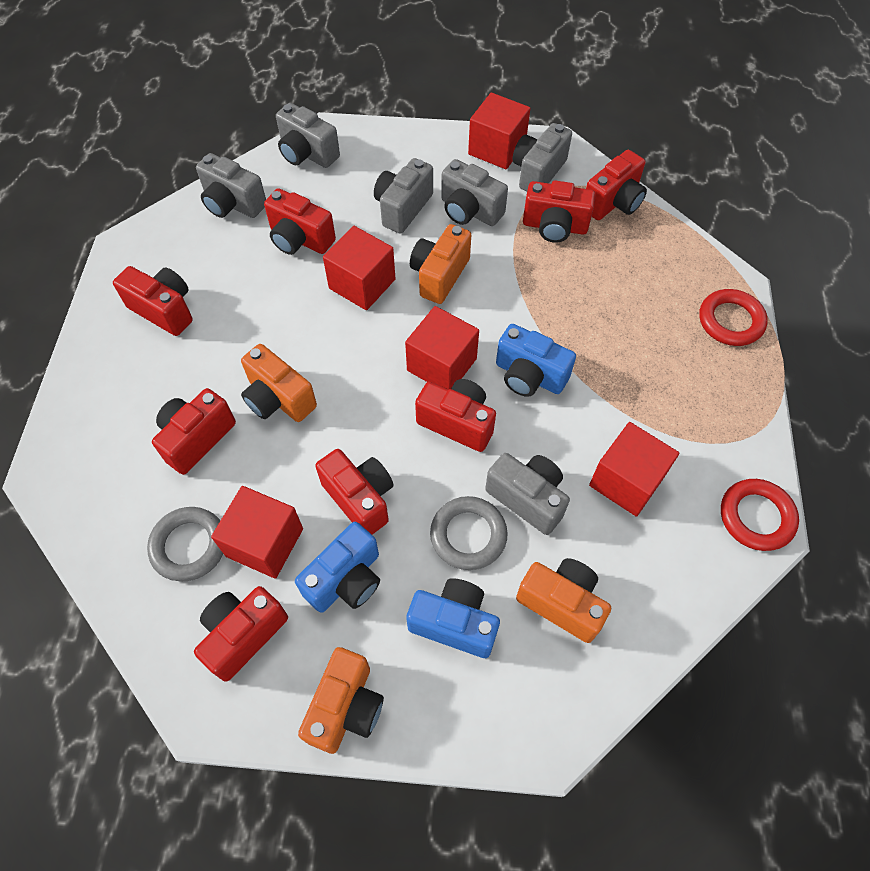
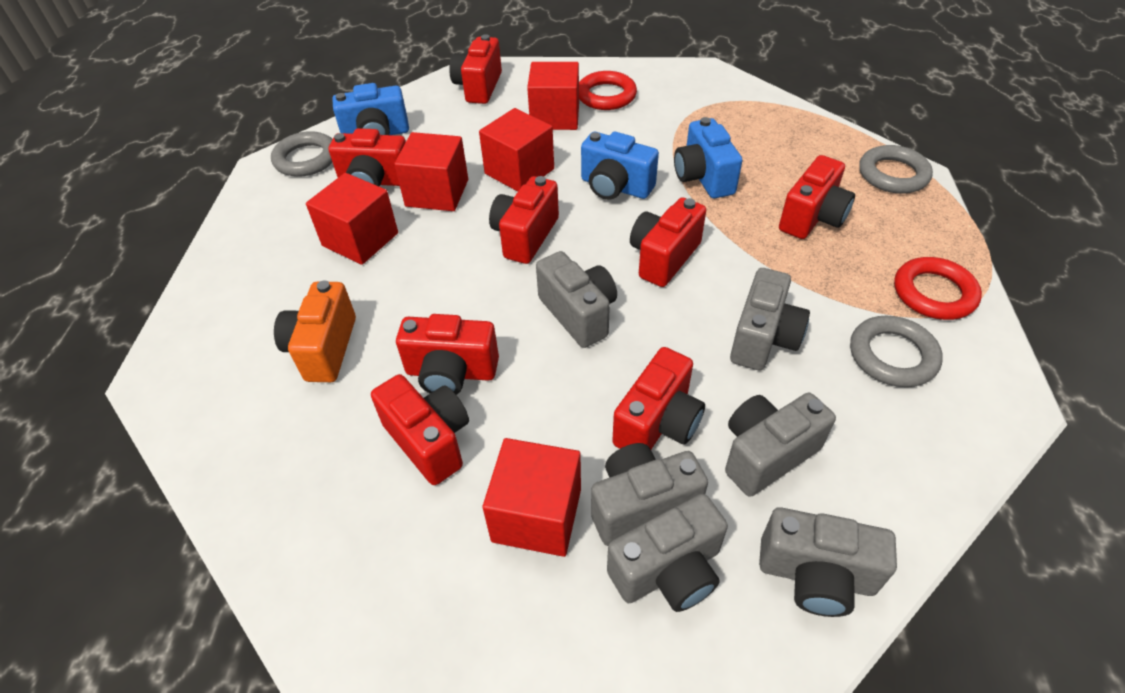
grey ring: 2 -> 3
orange camera: 4 -> 1

